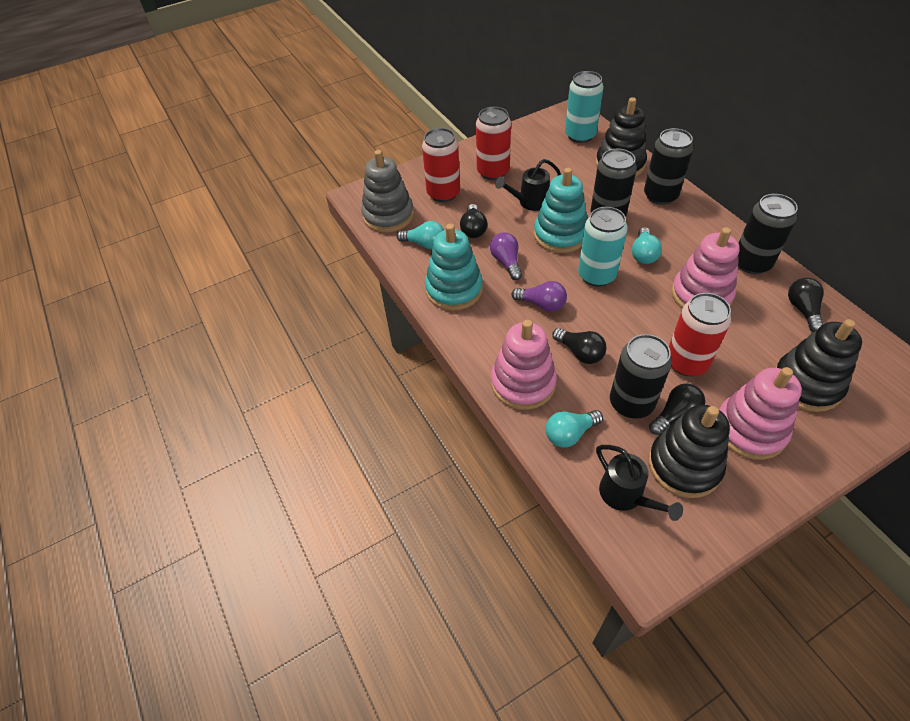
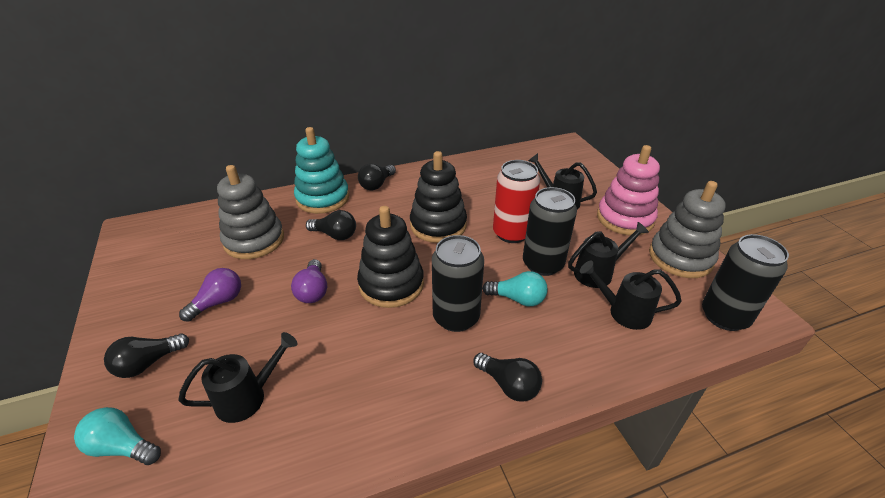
black can: 4 -> 3
black stacking toy: 3 -> 2
black watering can: 2 -> 4
grey stacking toy: 1 -> 2
pink stacking toy: 3 -> 1
red can: 3 -> 1
turquoise can: 2 -> 0
turquoise light bulb: 3 -> 2
turquoise stacking toy: 2 -> 1

